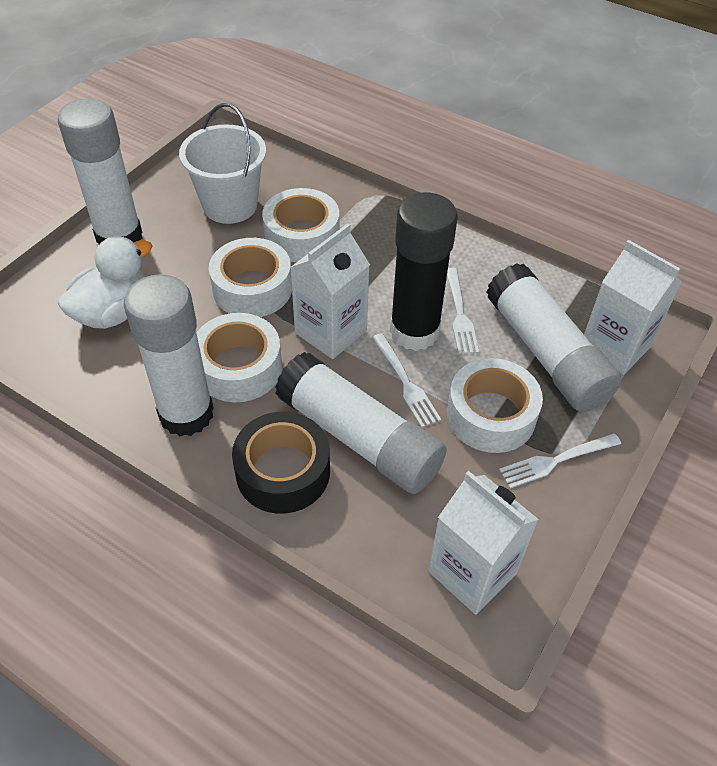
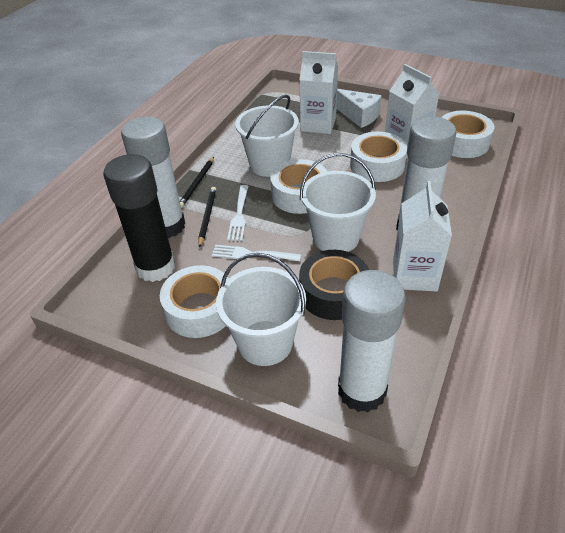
black pencil: 0 -> 2
white bucket: 1 -> 3
white cheese: 0 -> 1
white duck: 1 -> 0
white fork: 3 -> 2
white glue stick: 4 -> 3

